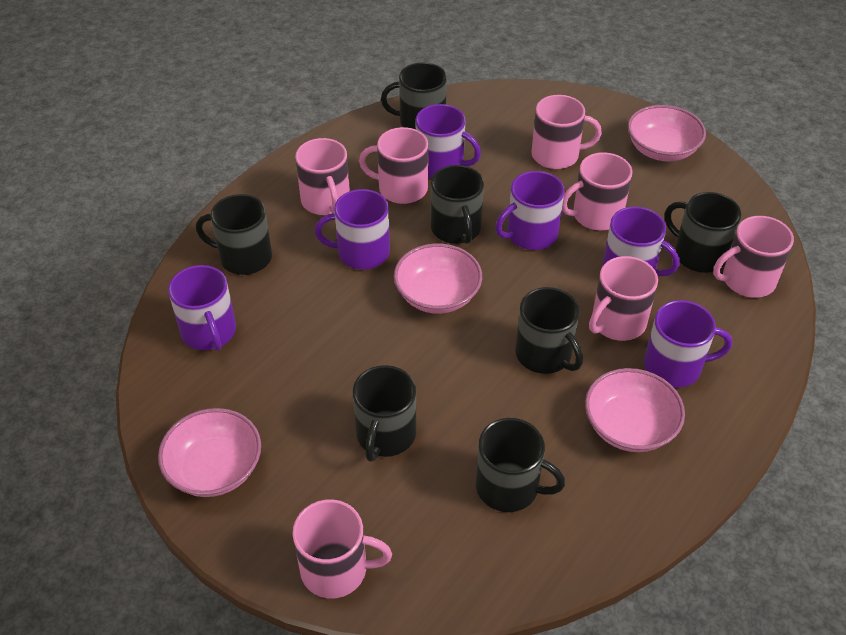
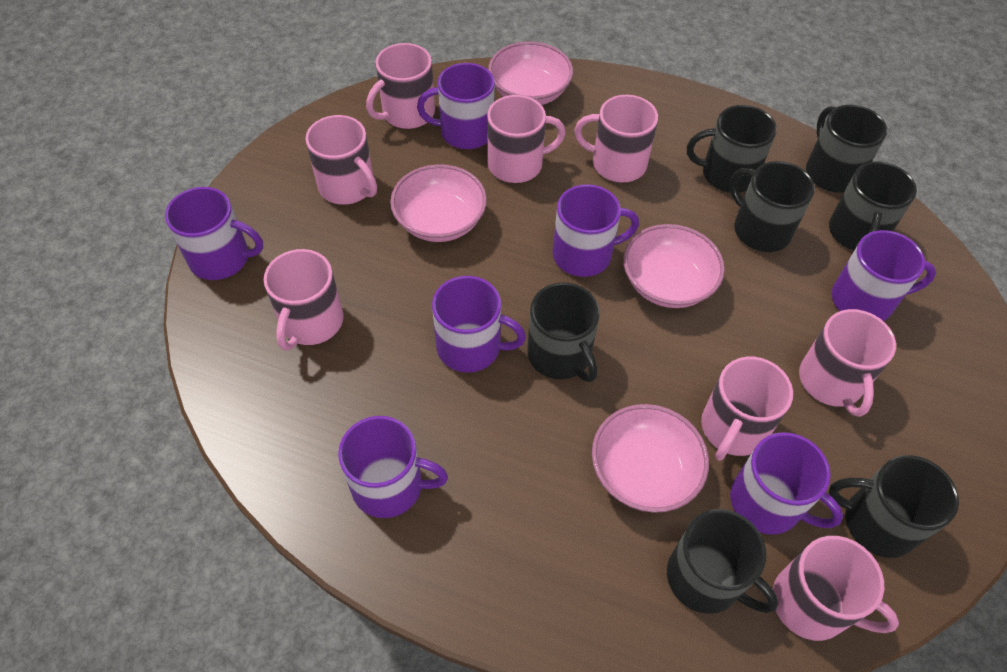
pink mug: 7 -> 8
purple mug: 6 -> 7

